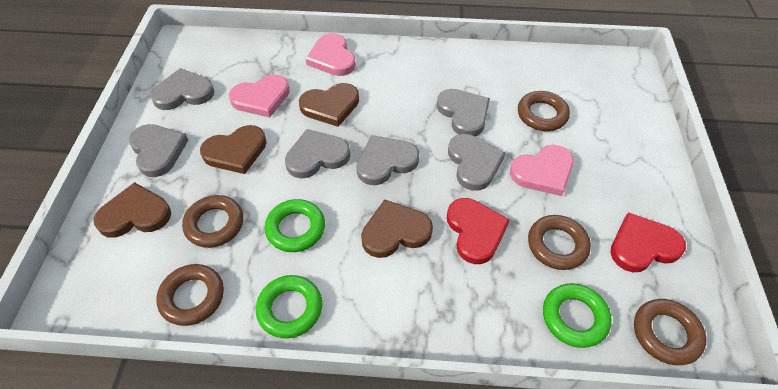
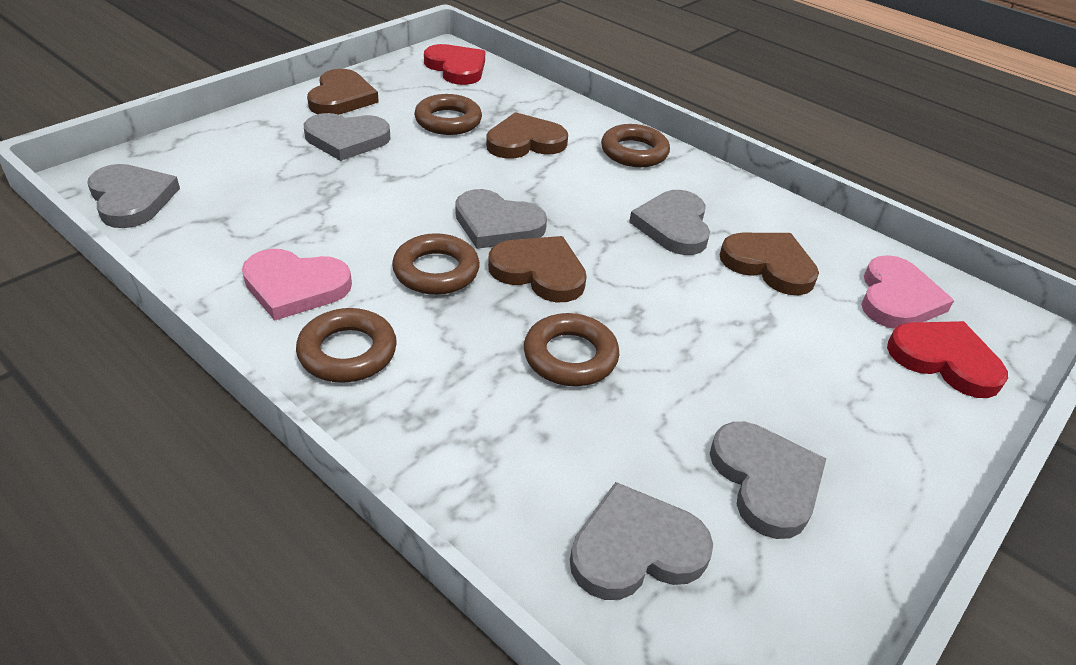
green ring: 3 -> 0
pink heart: 3 -> 2

